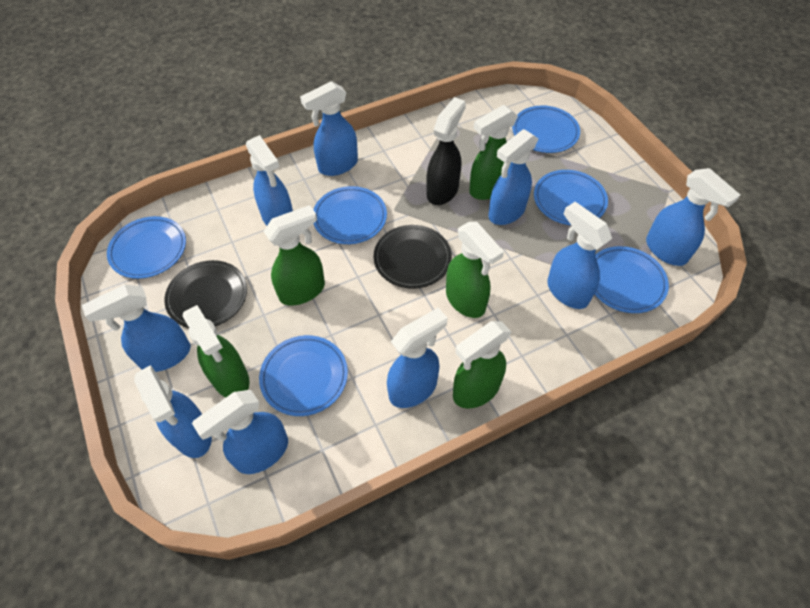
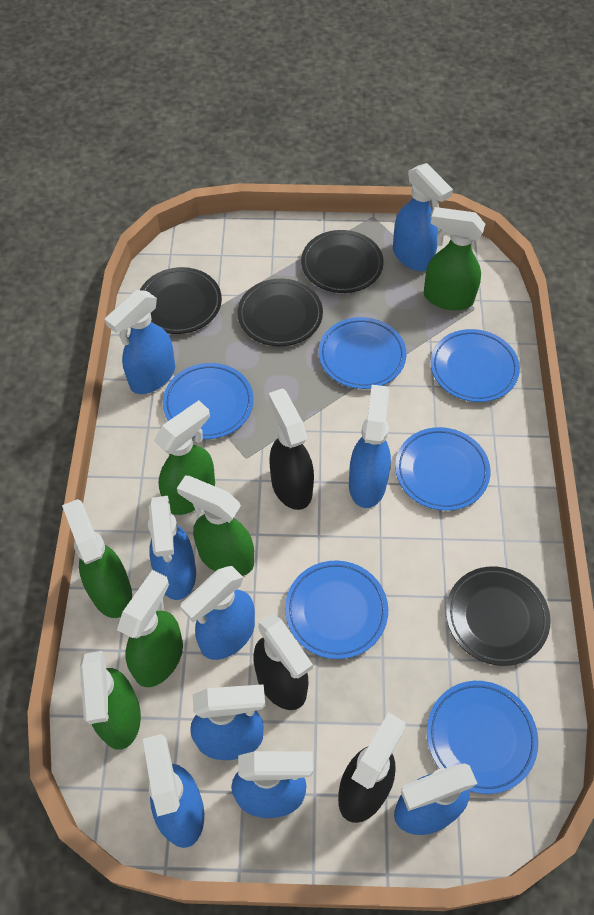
black plate: 2 -> 4
black spray bottle: 1 -> 3
green spray bottle: 5 -> 6

